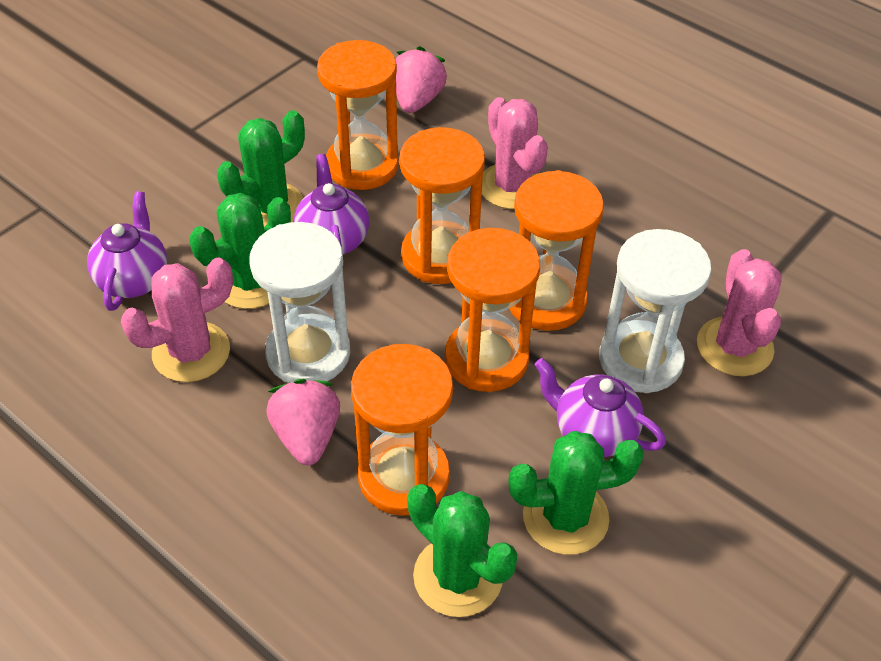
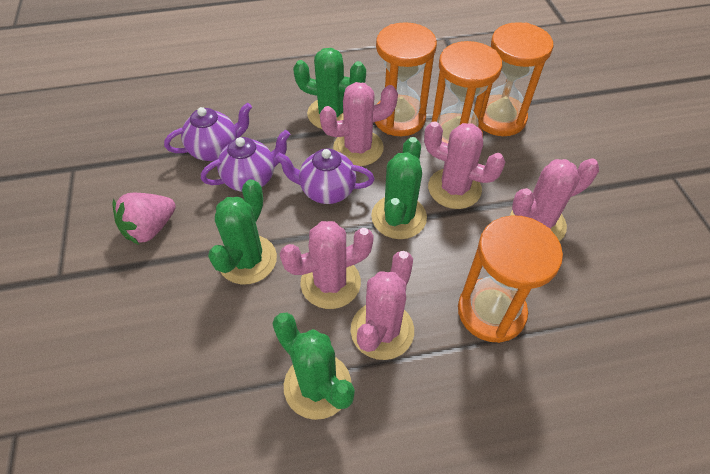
orange hourglass: 5 -> 4
pink cactus: 3 -> 5
pink strawberry: 2 -> 1
white hourglass: 2 -> 0

